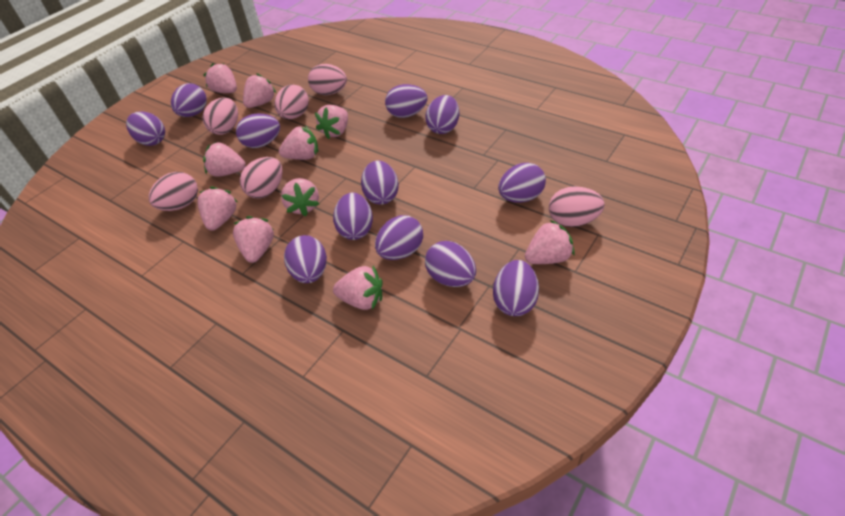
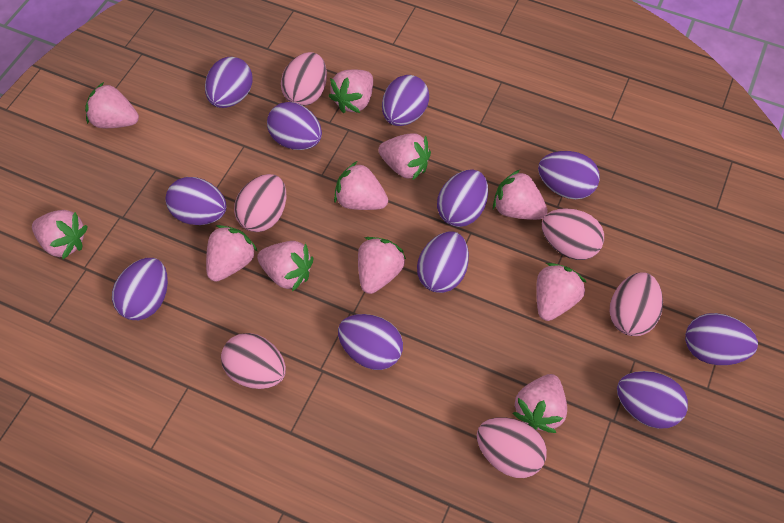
pink strawberry: 10 -> 11
purple egg: 12 -> 11

